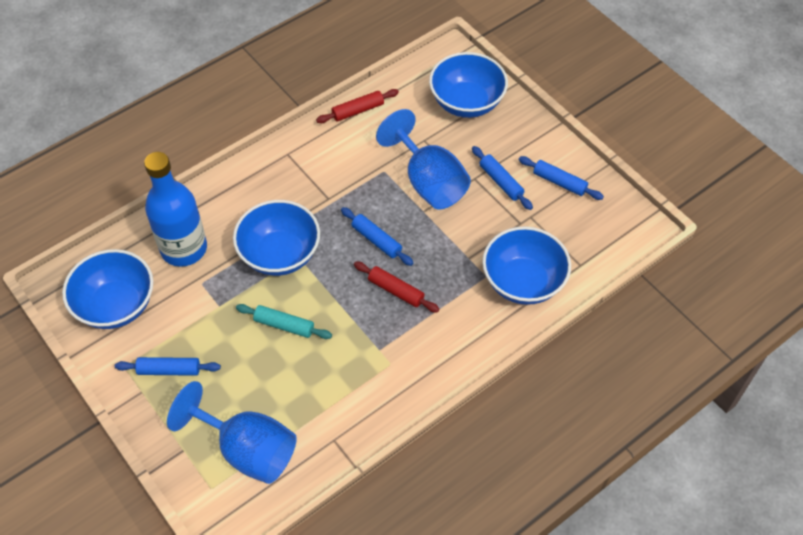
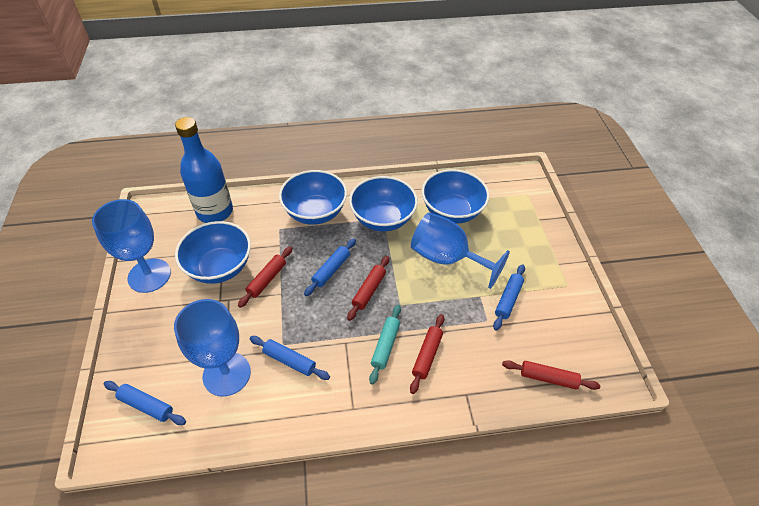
blue goblet: 2 -> 3
red rolling pin: 2 -> 4

